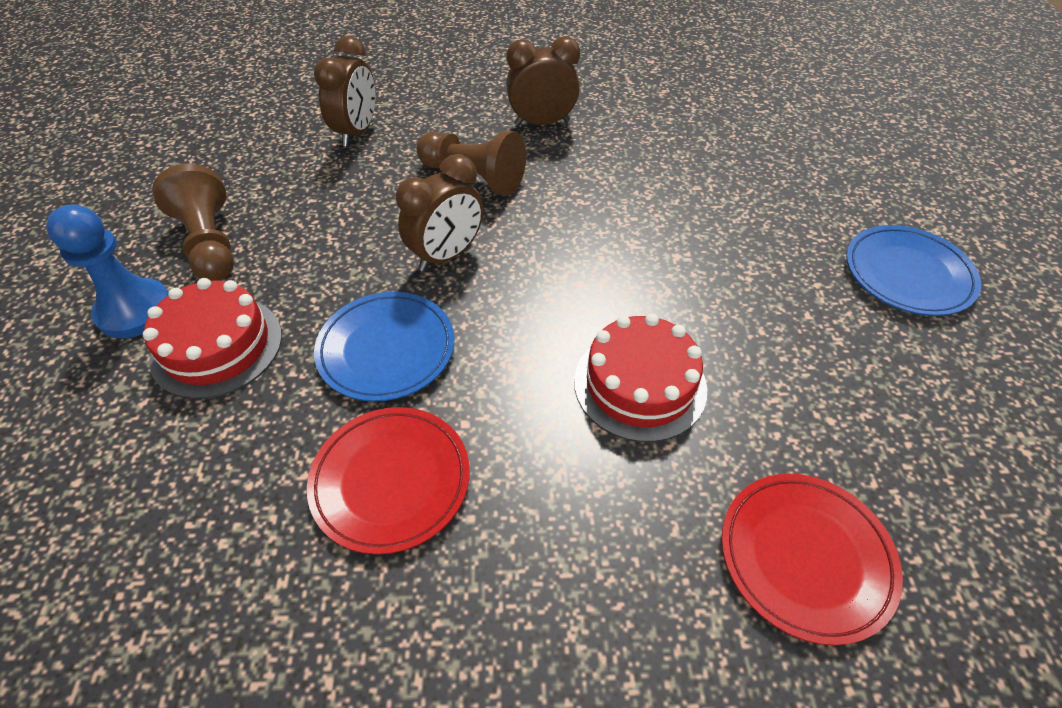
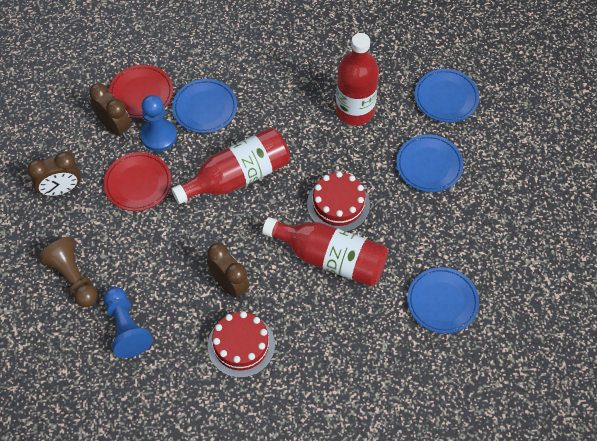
blue pawn: 1 -> 2
blue plate: 2 -> 4
brown pawn: 2 -> 1
red bottle: 0 -> 3

